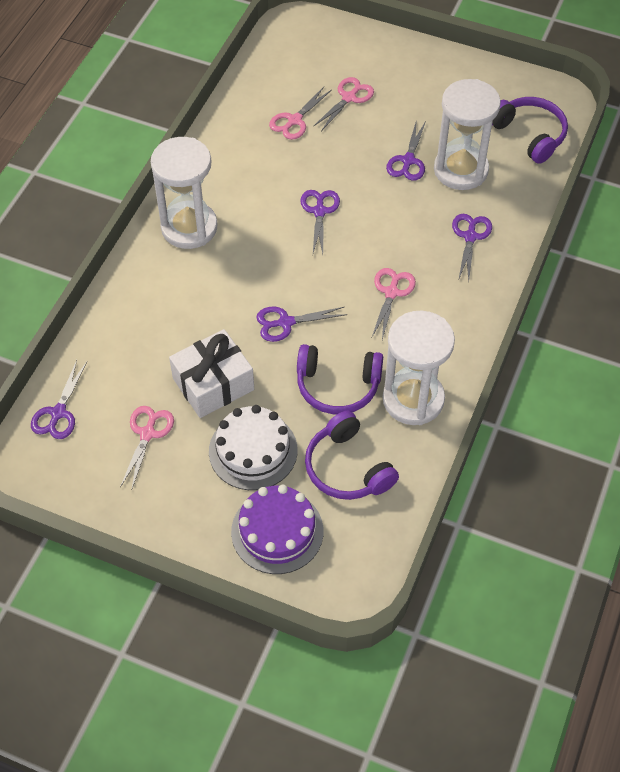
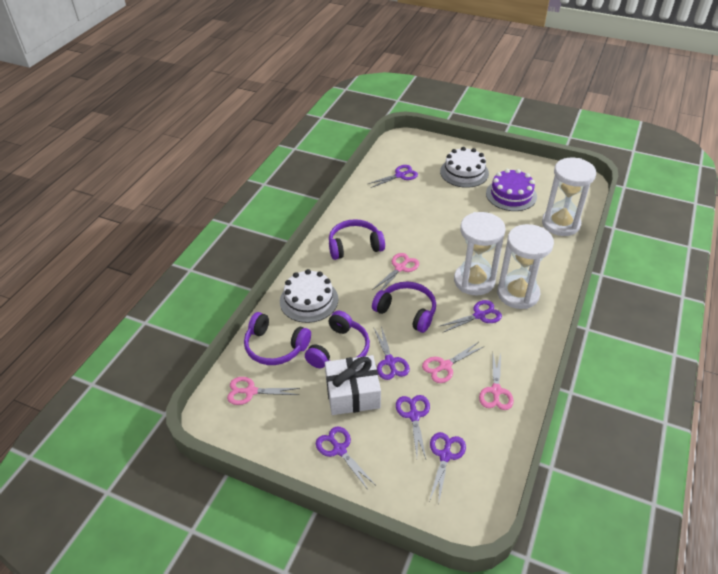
purple headphones: 3 -> 4
purple scissors: 5 -> 6
white cake: 1 -> 2

